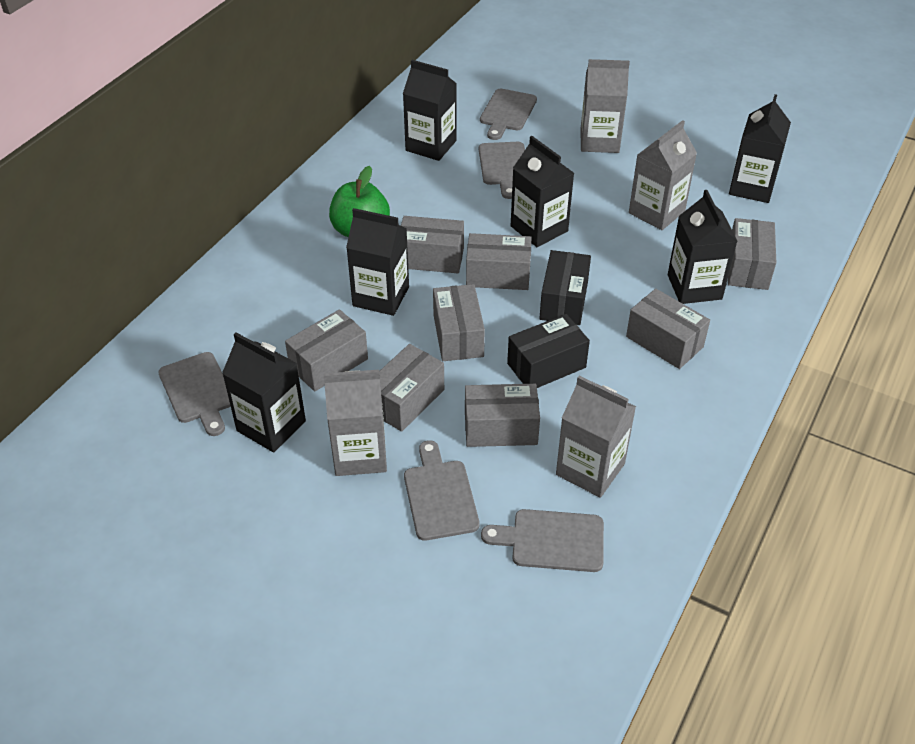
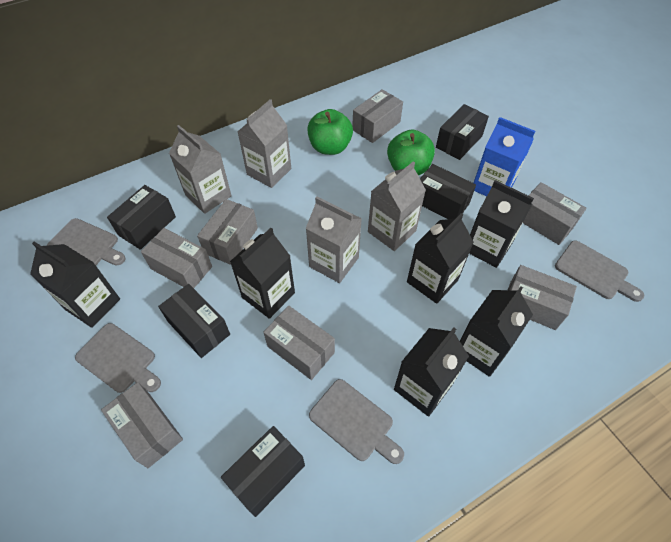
black box: 2 -> 5
blue carton: 0 -> 1
green apple: 1 -> 2
grey box: 8 -> 7
grey cutting board: 5 -> 4

